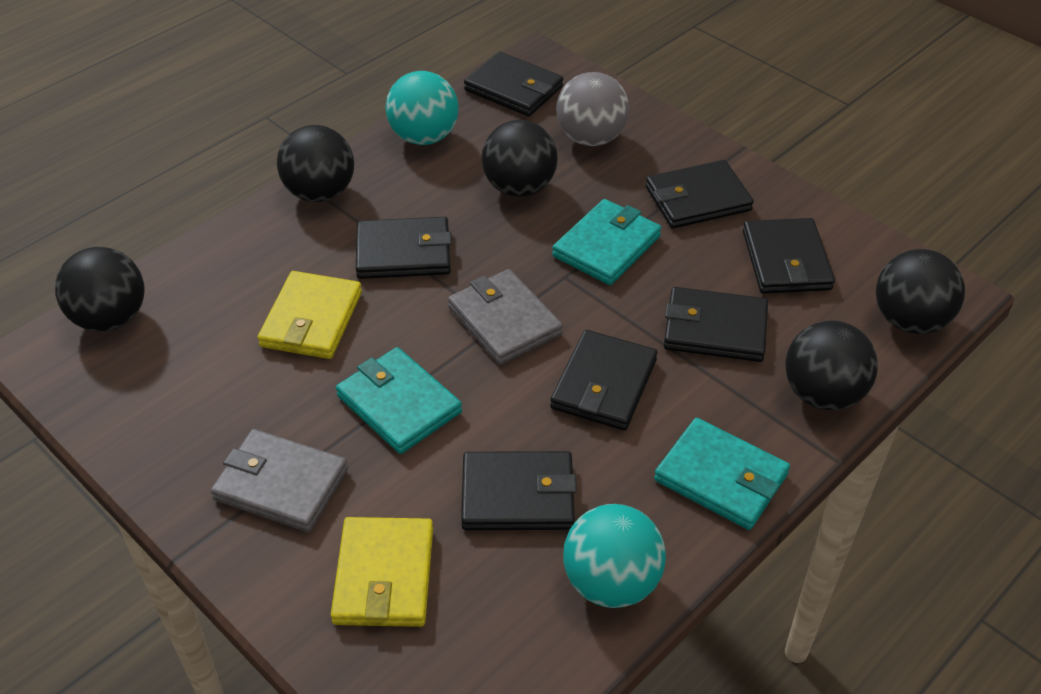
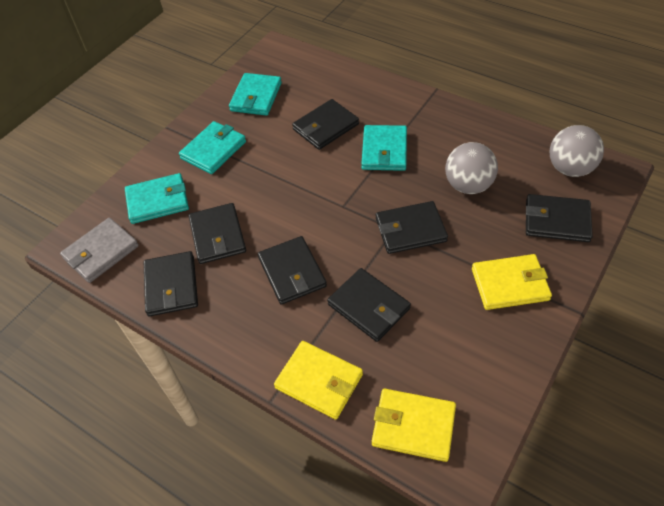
black ball: 5 -> 0
grey ball: 1 -> 2
grey wallet: 2 -> 1
turquoise ball: 2 -> 0
turquoise wallet: 3 -> 4
yellow wallet: 2 -> 3

